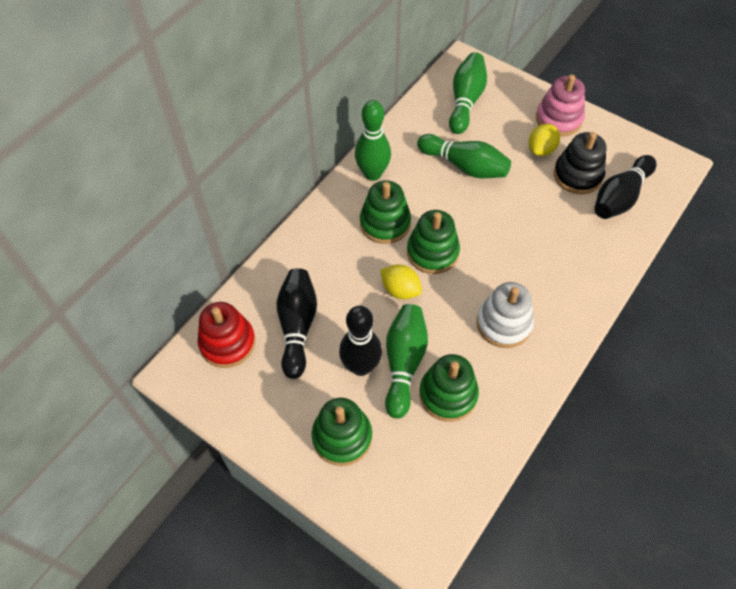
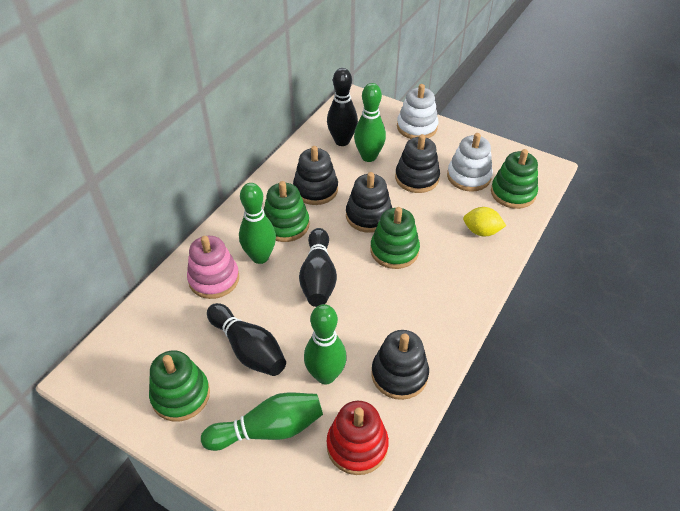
black stacking toy: 1 -> 4
white stacking toy: 1 -> 2
yellow lemon: 2 -> 1

